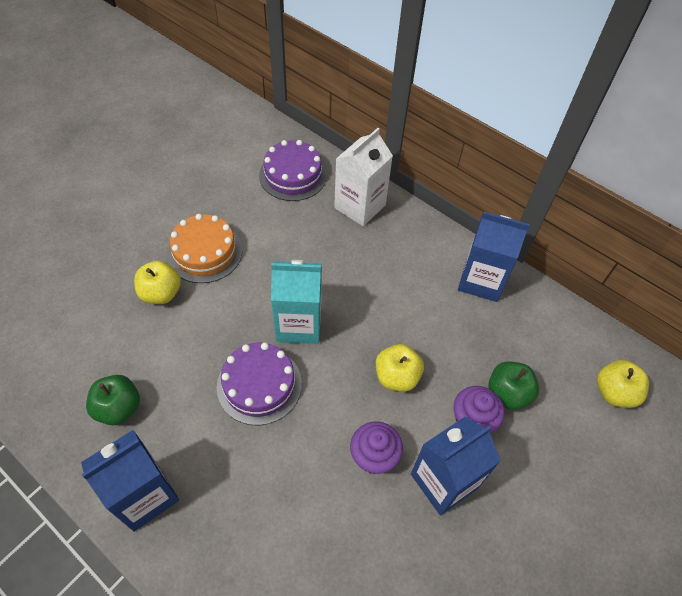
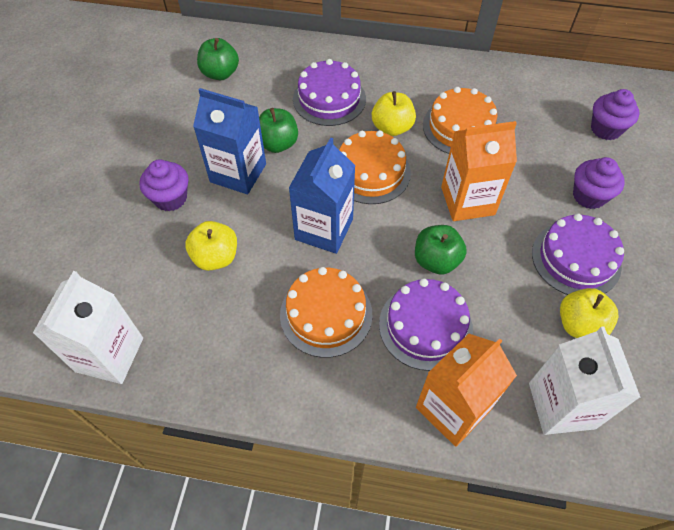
blue carton: 3 -> 2
green apple: 2 -> 3
orange cake: 1 -> 3
orange carton: 0 -> 2
purple cake: 2 -> 3
purple cupcake: 2 -> 3
turquoise carton: 1 -> 0
white carton: 1 -> 2

